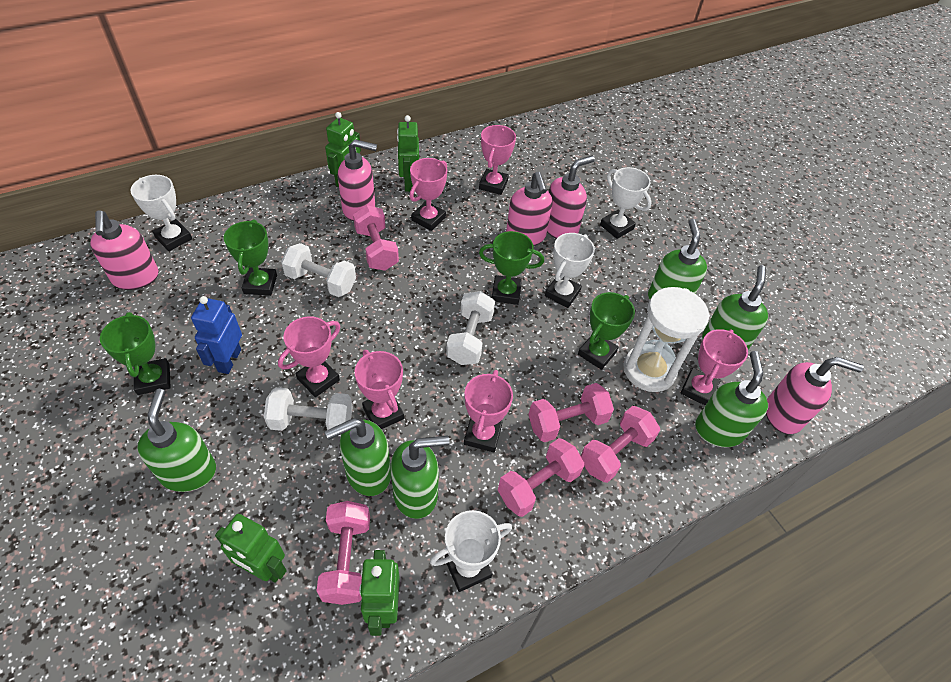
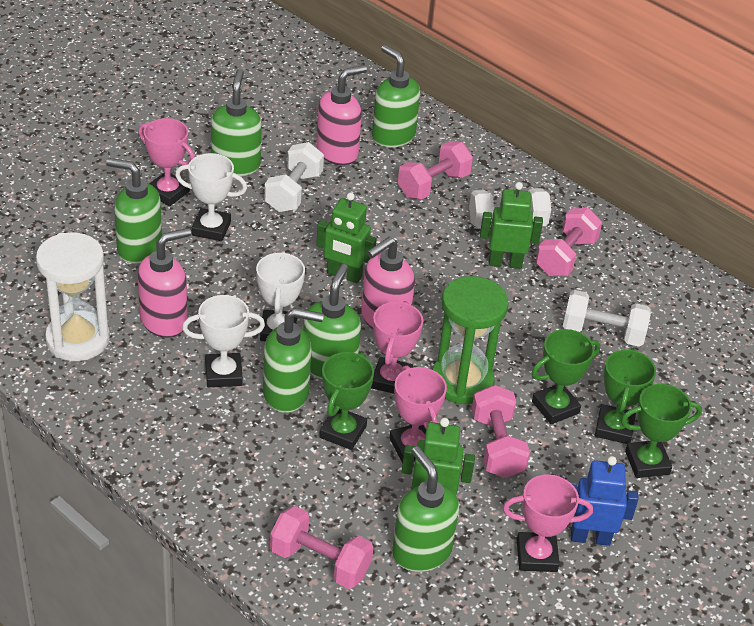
green hourglass: 0 -> 1
green robot: 4 -> 3
pink dumbbell: 5 -> 4
pink soap dispenser: 5 -> 3
pink trophy: 6 -> 4
white trophy: 4 -> 3

